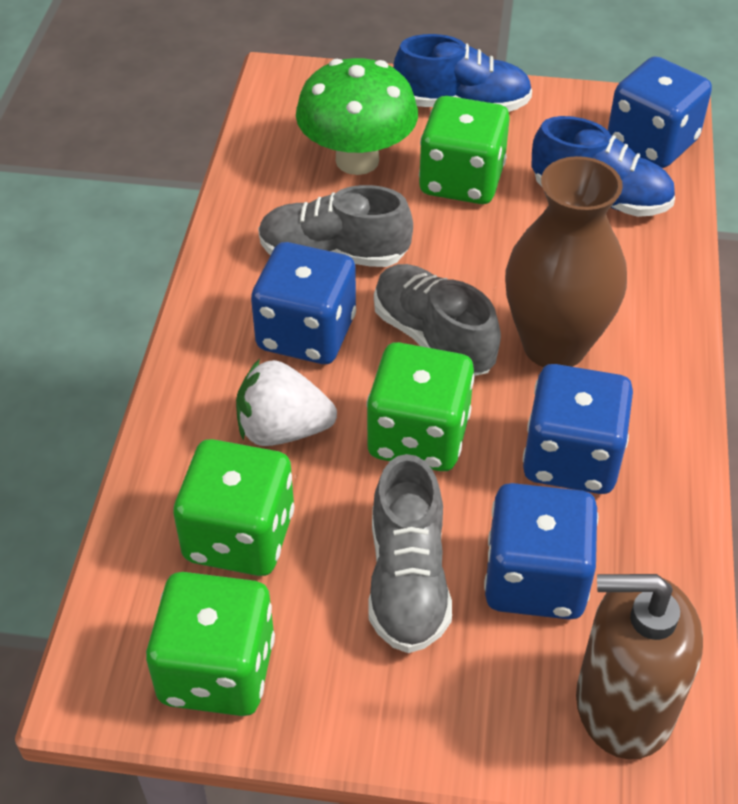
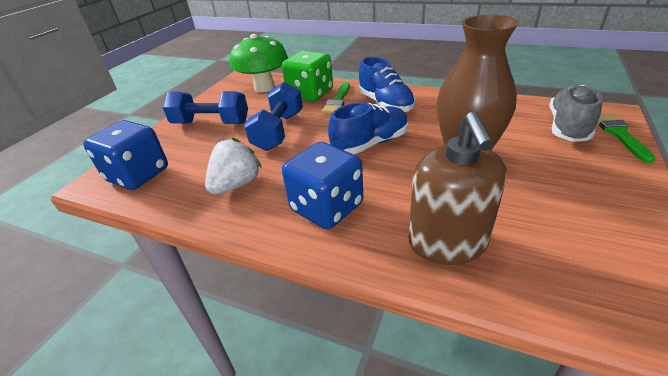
blue dice: 4 -> 2
blue dumbbell: 0 -> 2
green brush: 0 -> 2
green dice: 4 -> 1
grey shoe: 3 -> 1

